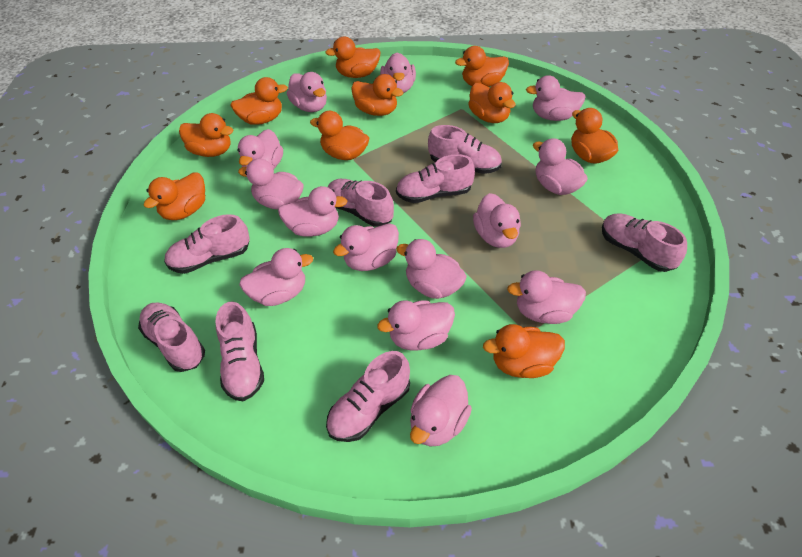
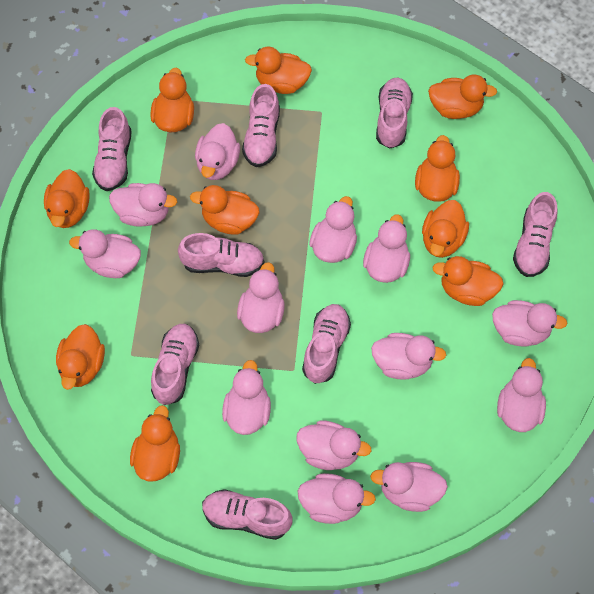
pink duck: 14 -> 13

